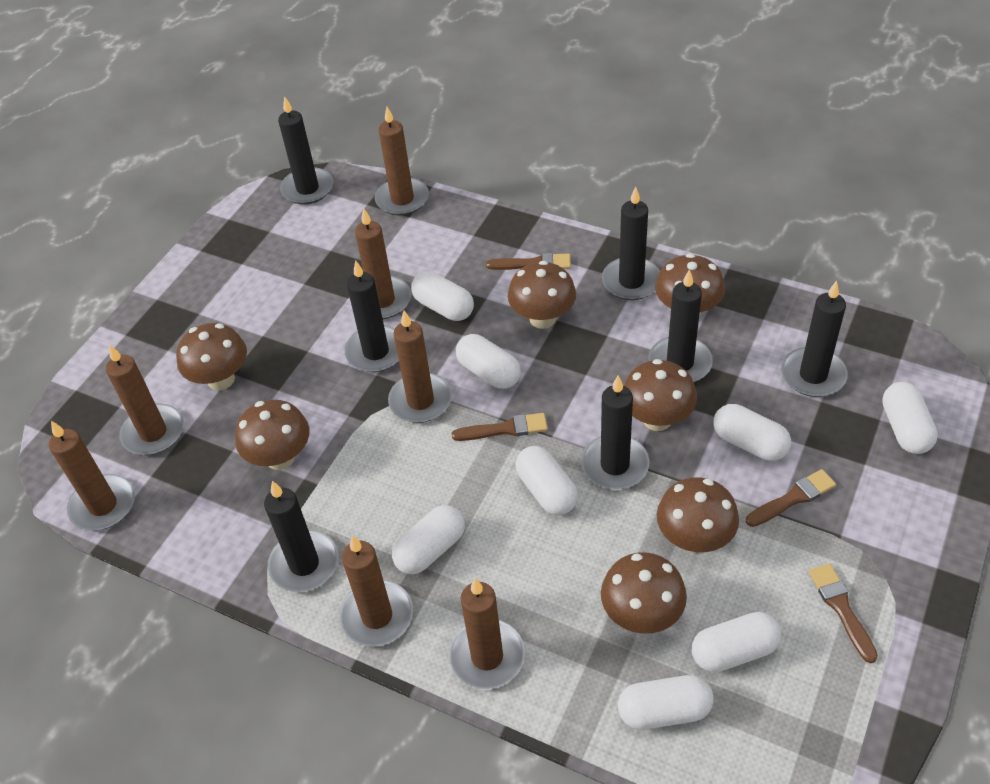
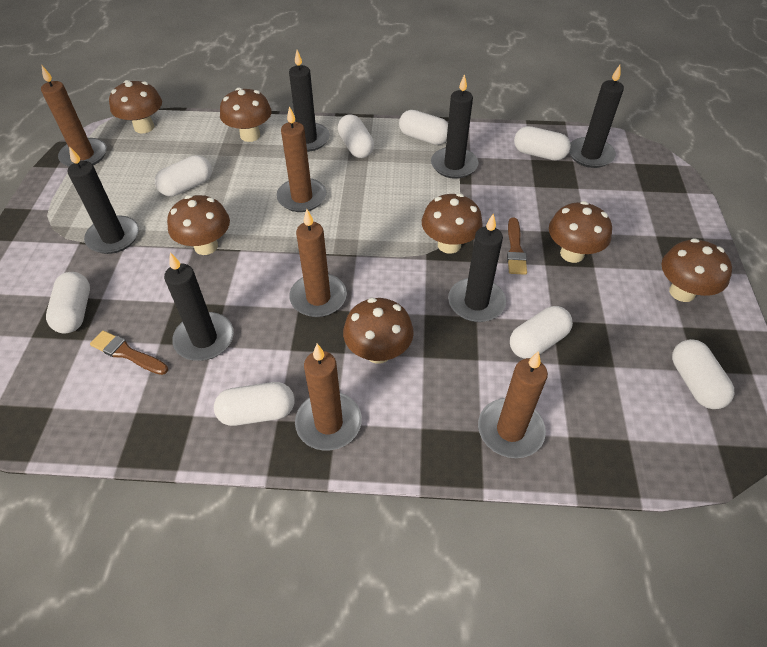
black candle: 7 -> 6
brown brush: 4 -> 2
brown candle: 7 -> 5

